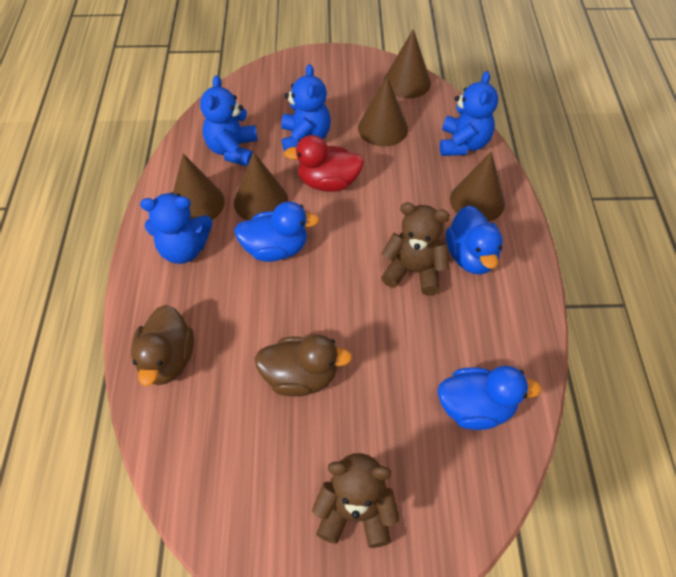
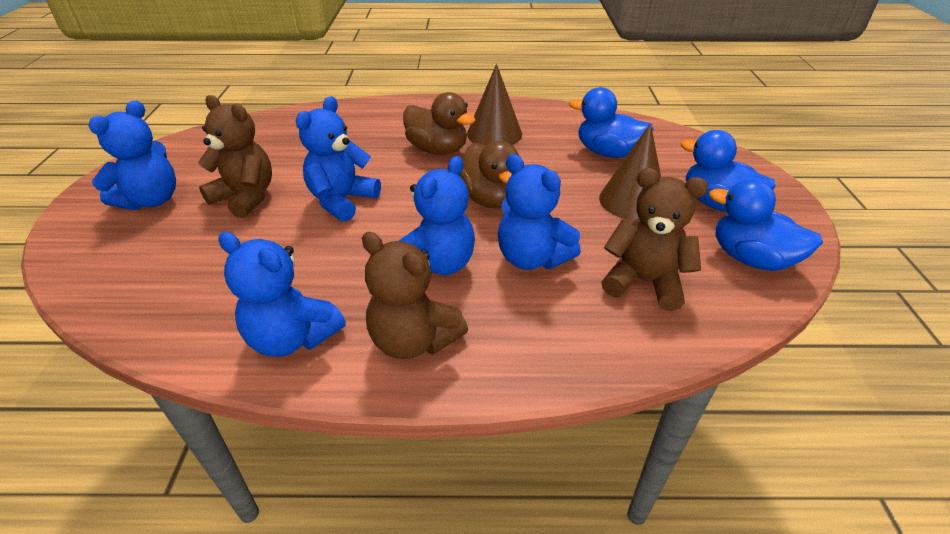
blue teddy bear: 4 -> 5
brown cone: 5 -> 2
brown teddy bear: 2 -> 3
red duck: 1 -> 0

